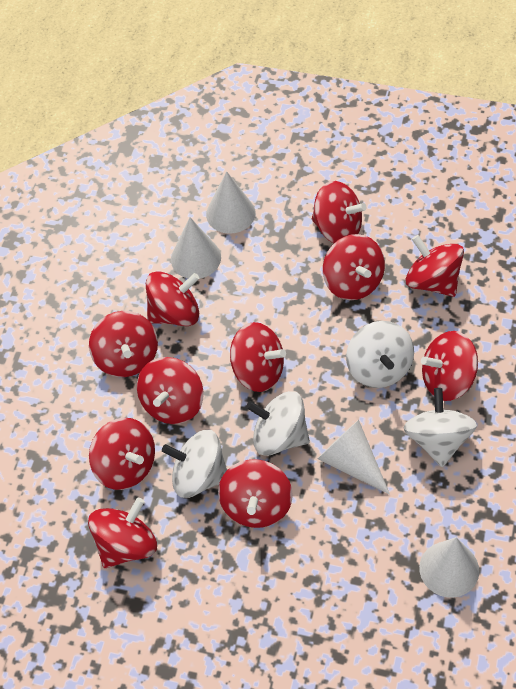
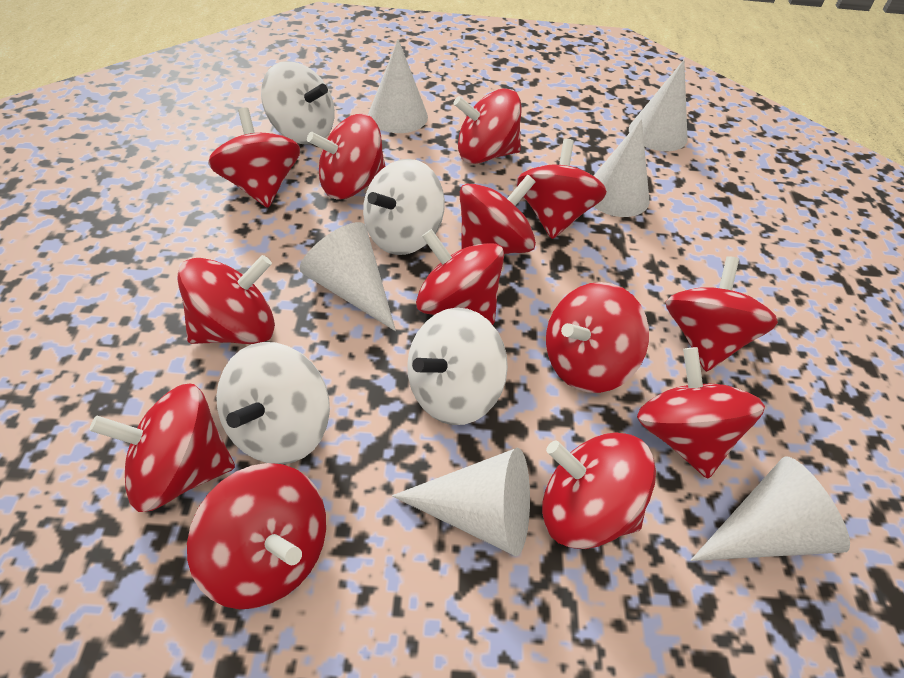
red spinning top: 11 -> 13
white cone: 4 -> 6

